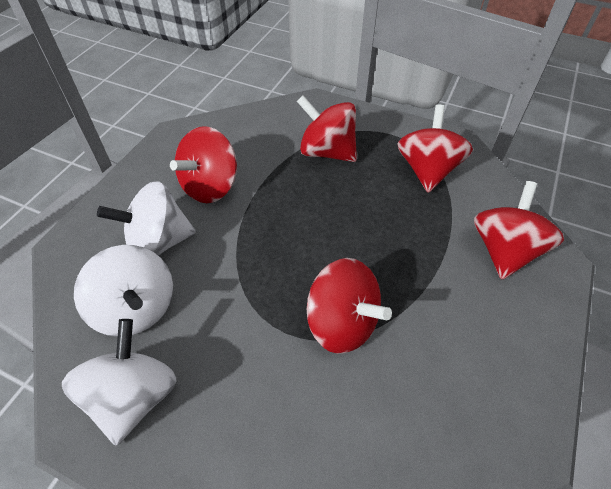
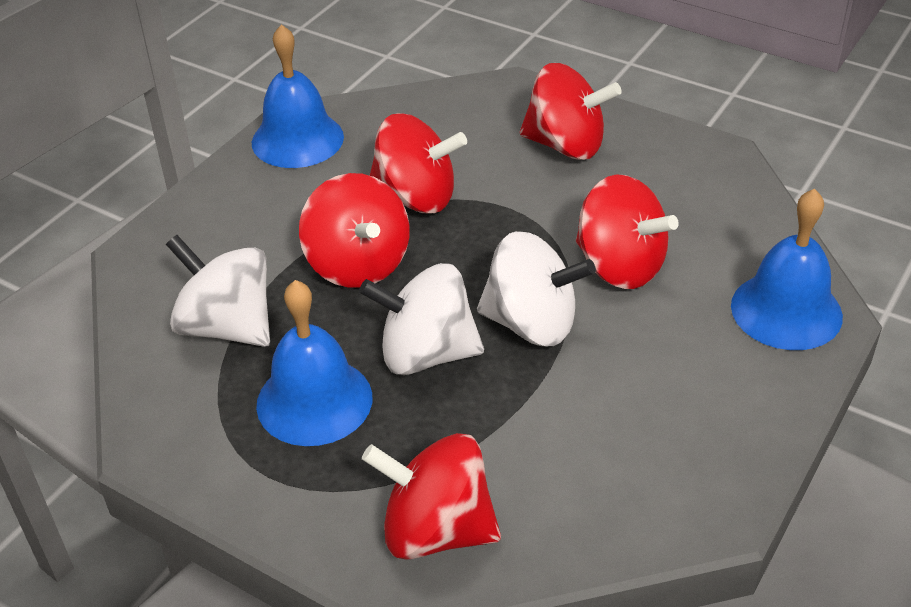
blue bell: 0 -> 3

